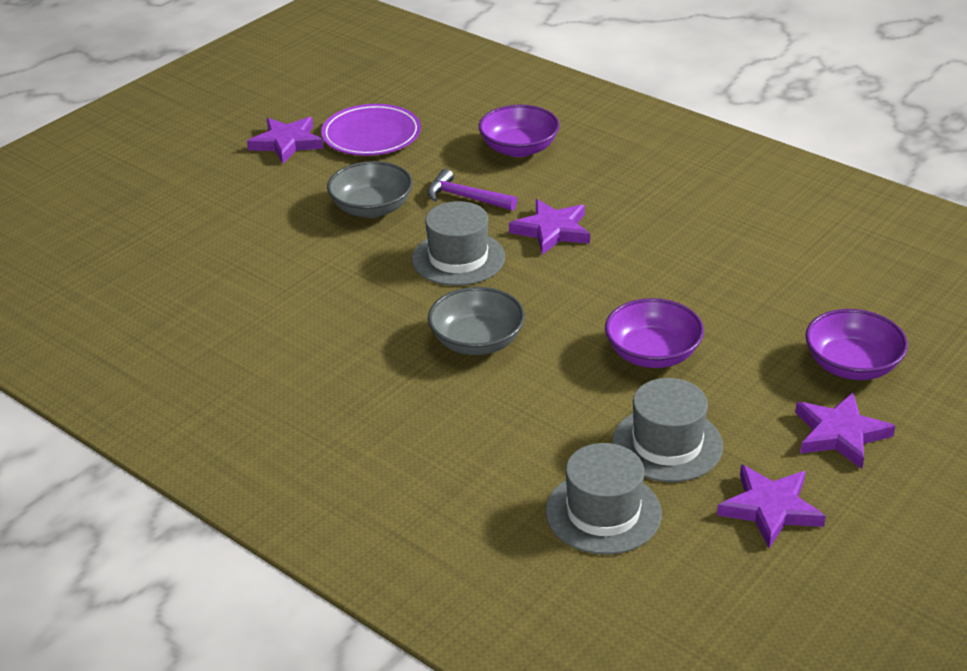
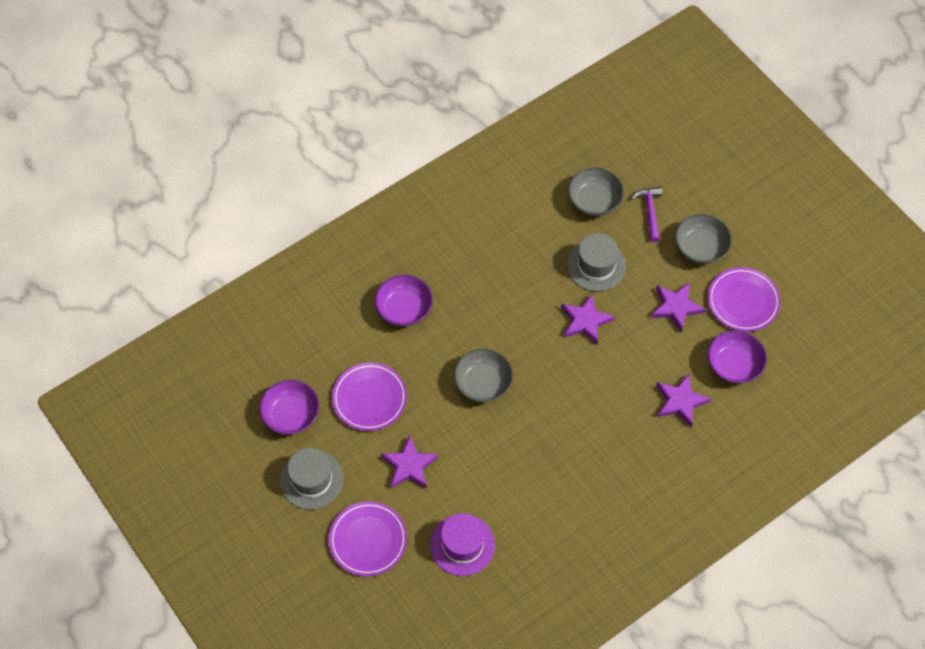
grey bowl: 2 -> 3
grey hat: 3 -> 2
purple hat: 0 -> 1
purple plate: 1 -> 3

